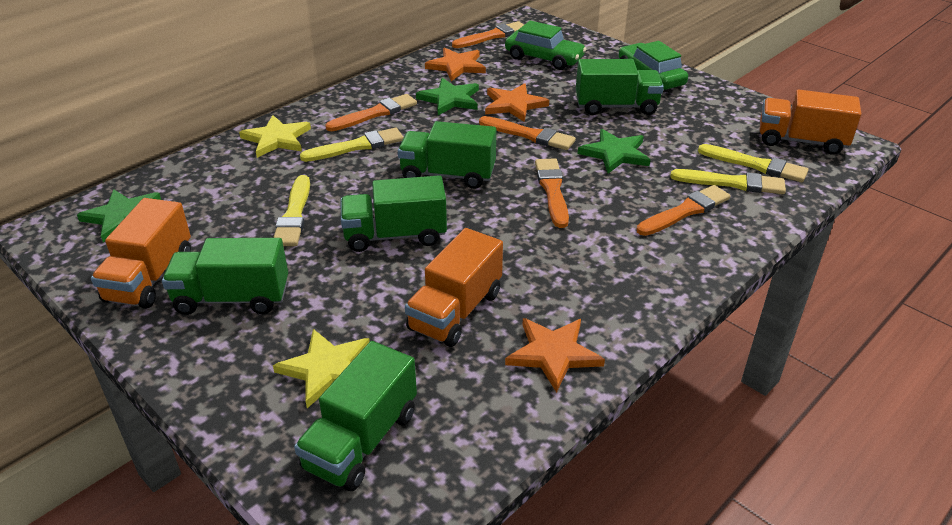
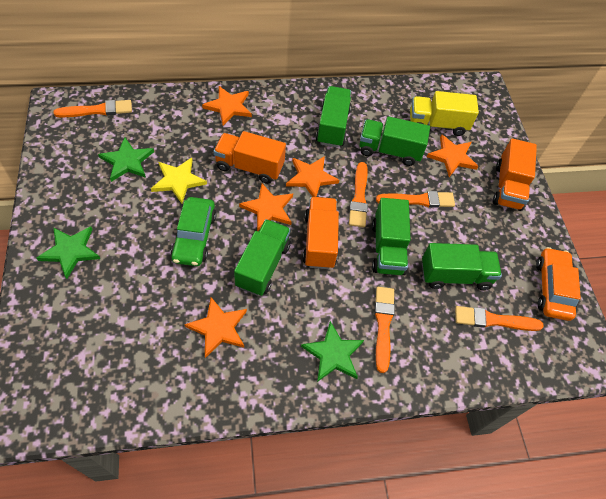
green car: 2 -> 1
orange car: 0 -> 1
orange star: 3 -> 5
yellow brush: 4 -> 0
yellow star: 2 -> 1
yellow truck: 0 -> 1

